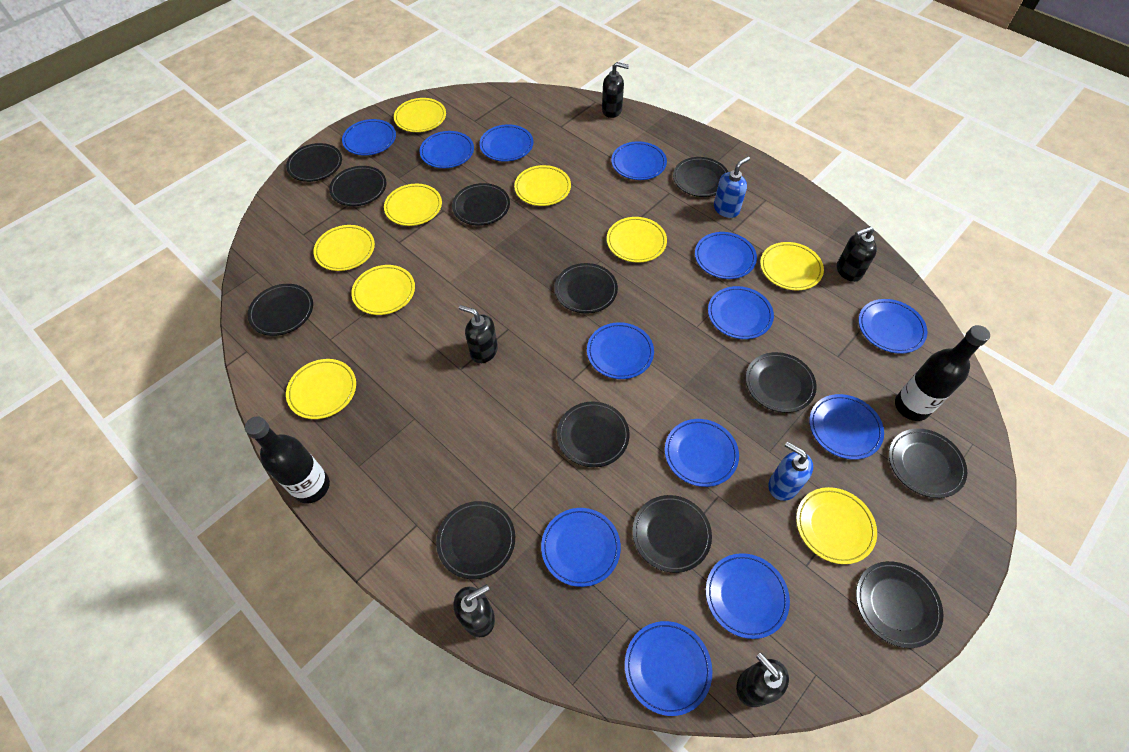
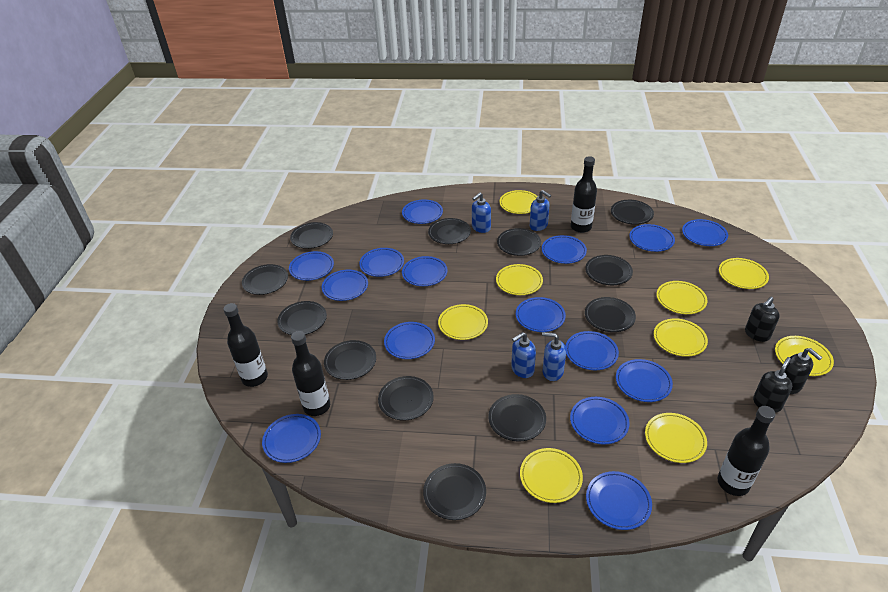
black bottle: 2 -> 4
black soap dispenser: 5 -> 3
blue plate: 13 -> 15
blue soap dispenser: 2 -> 4

